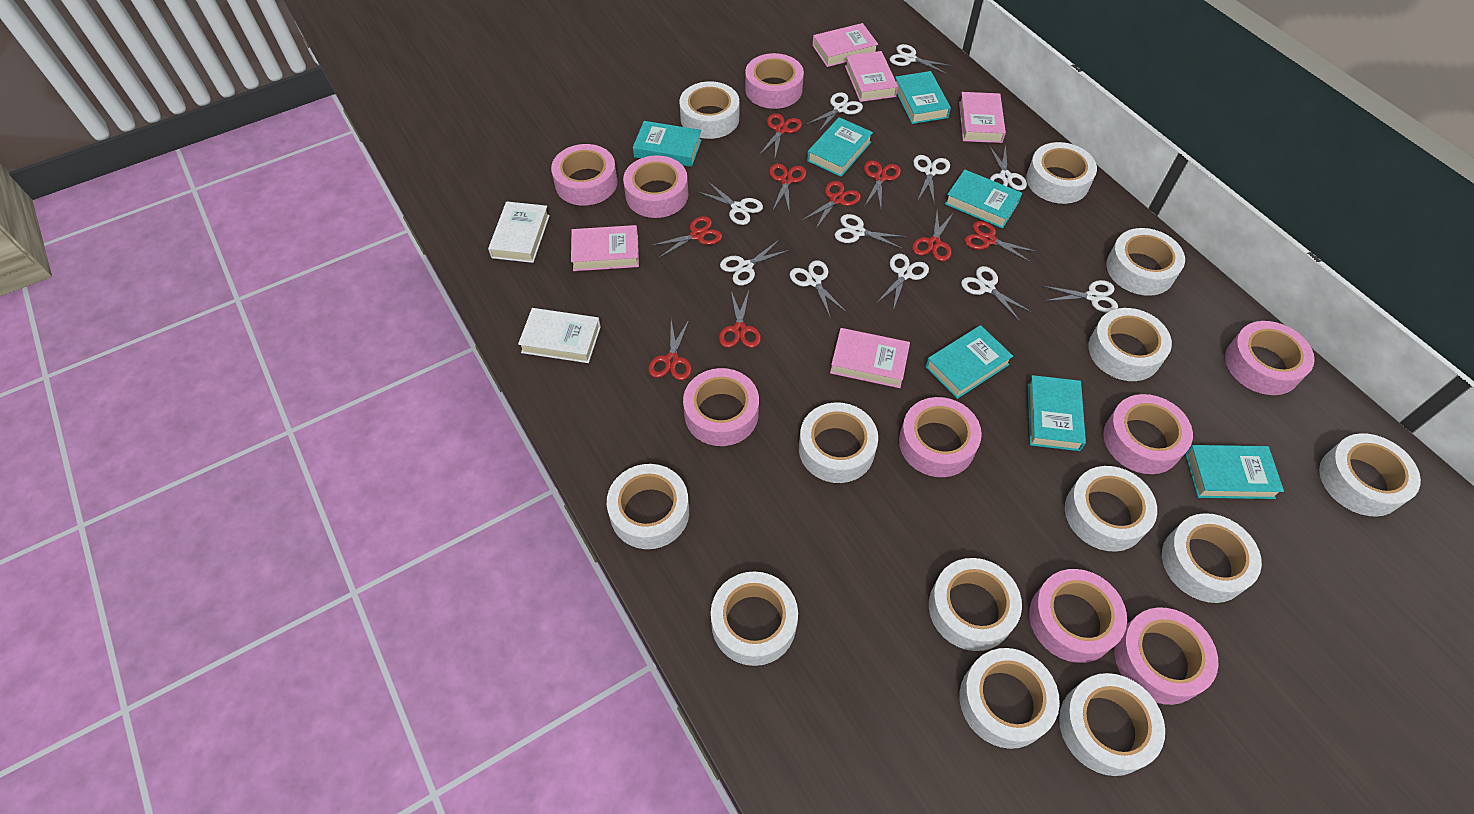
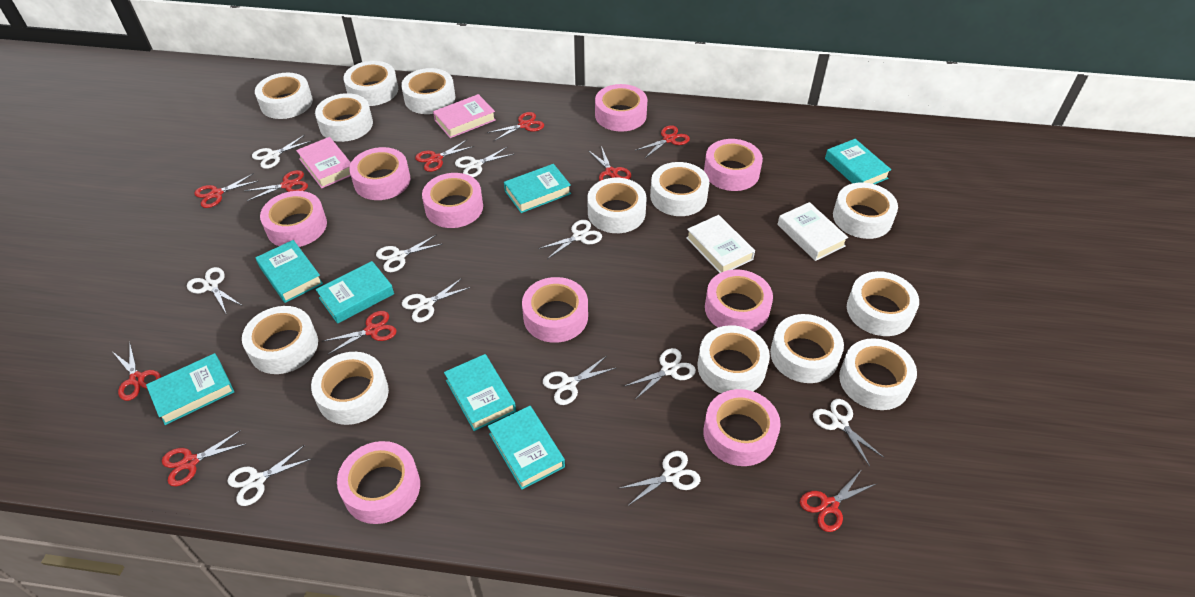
pink book: 5 -> 2
red scissors: 9 -> 10

